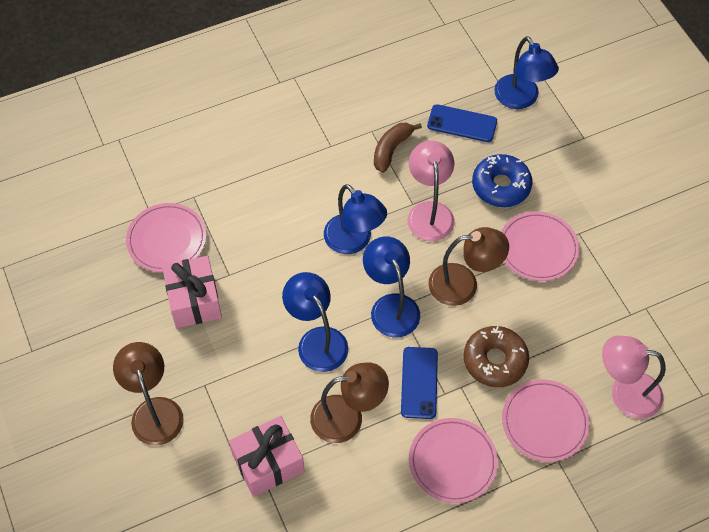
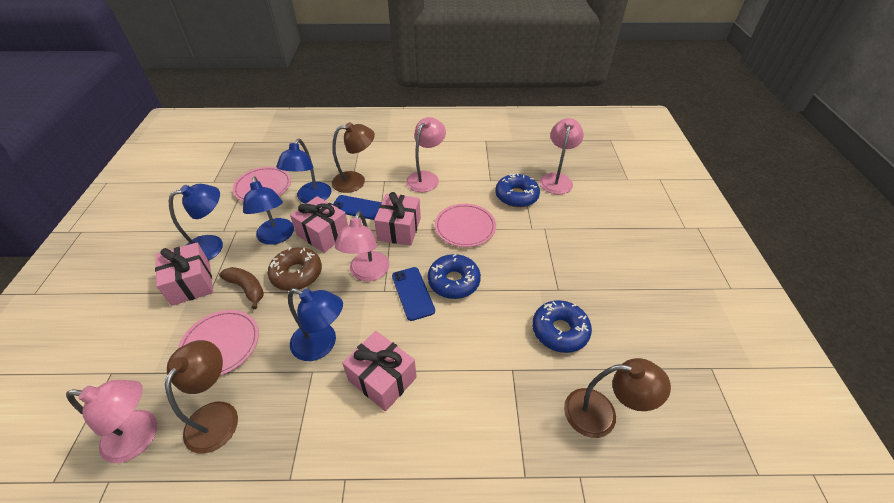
blue donut: 1 -> 3
pink gift: 2 -> 4
pink lamp: 2 -> 4
pink plate: 4 -> 3

